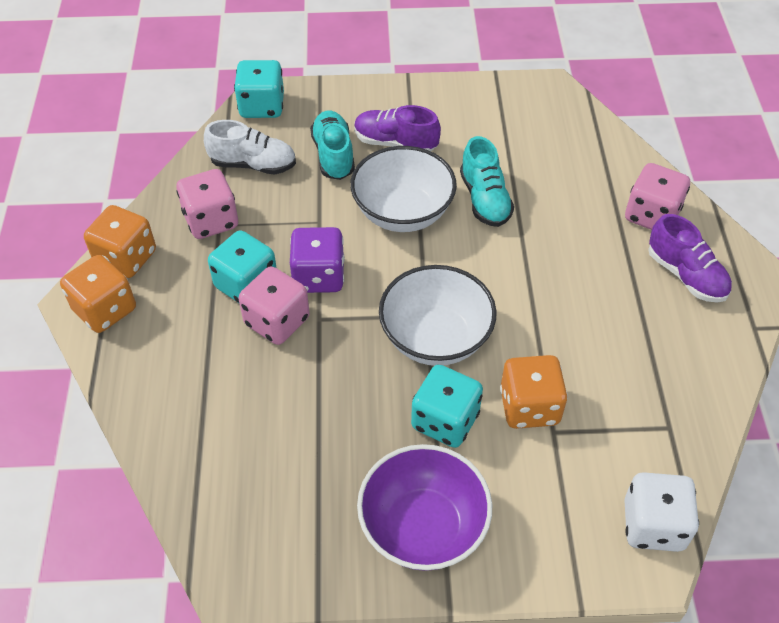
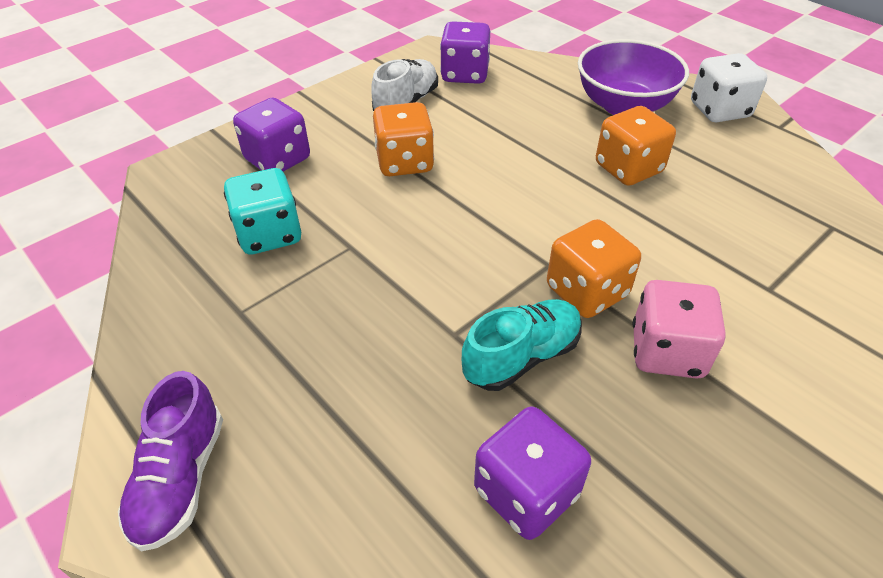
pink dice: 3 -> 1
purple dice: 1 -> 3
purple shoe: 2 -> 1
turquoise dice: 3 -> 1
turquoise shoe: 2 -> 1
white bowl: 2 -> 0

